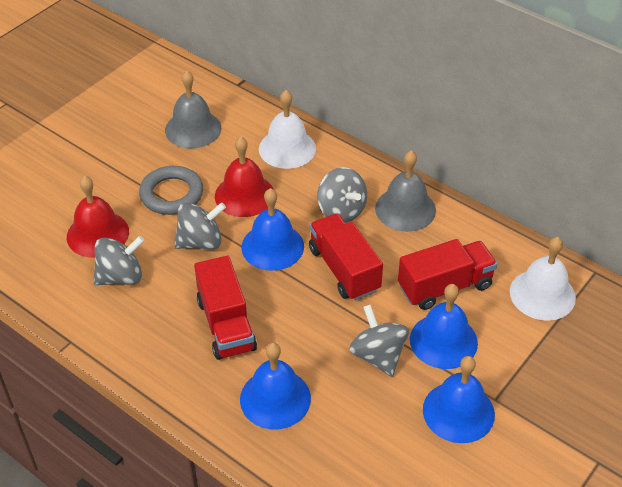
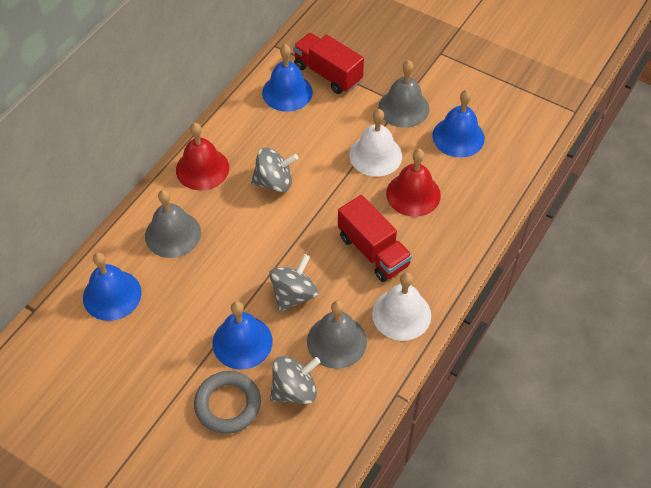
grey bell: 2 -> 3
grey spinning top: 4 -> 3
red truck: 3 -> 2

